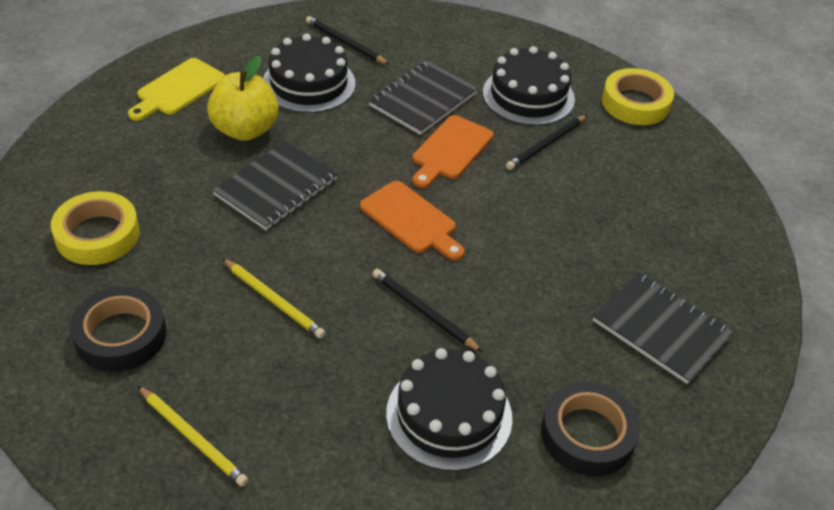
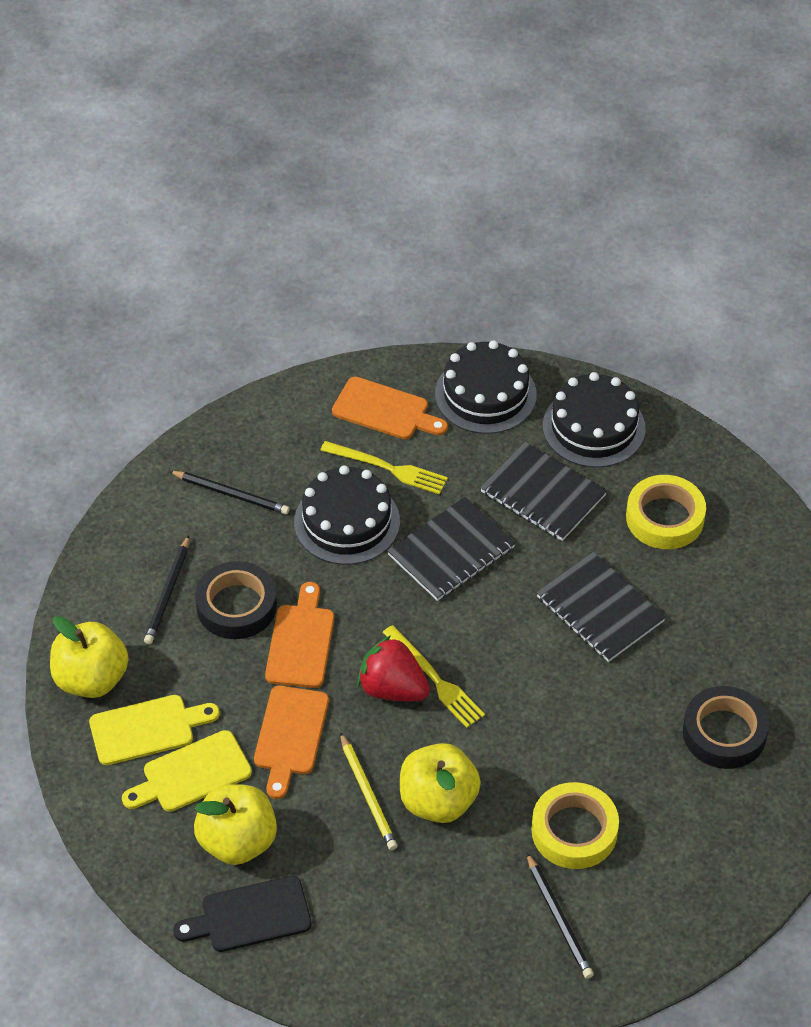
black cutting board: 0 -> 1
orange cutting board: 2 -> 3
red strawberry: 0 -> 1
yellow apple: 1 -> 3
yellow cutting board: 1 -> 2
yellow fork: 0 -> 2
yellow pencil: 2 -> 1

